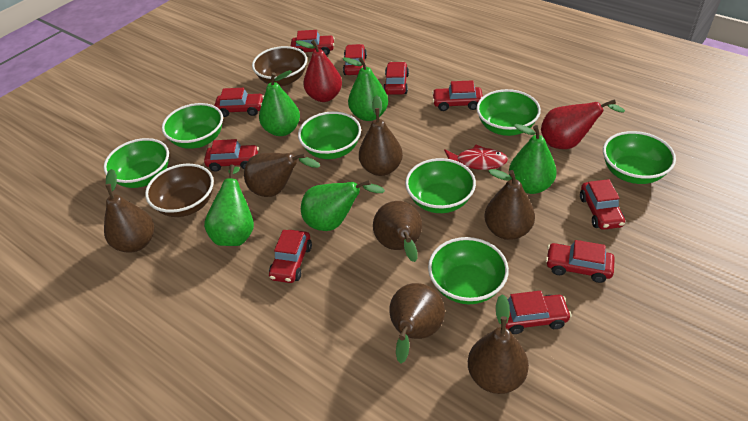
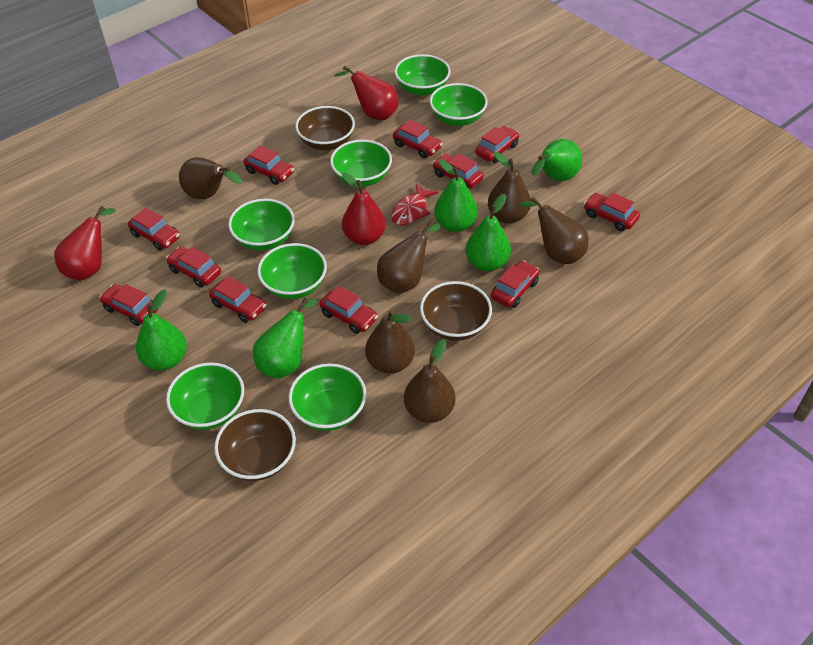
brown bowl: 2 -> 3
brown pear: 7 -> 6
red car: 10 -> 11
red pear: 2 -> 3

